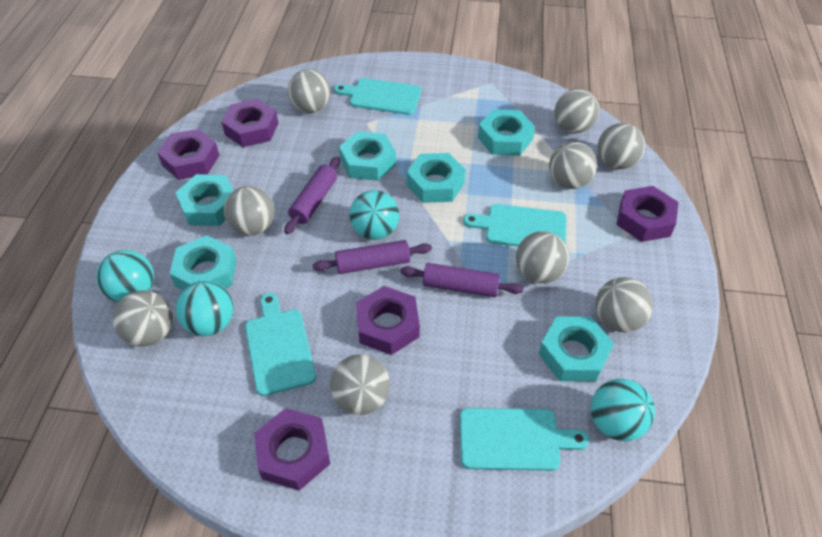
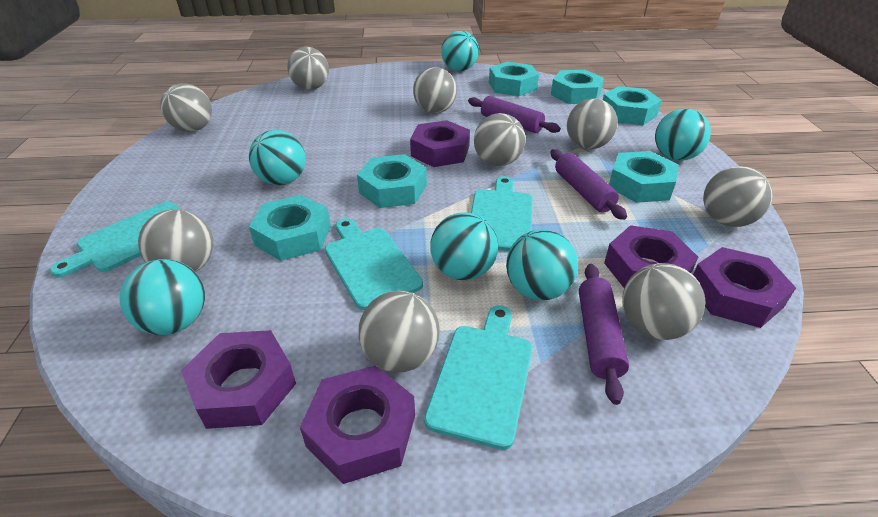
turquoise ball: 4 -> 6

